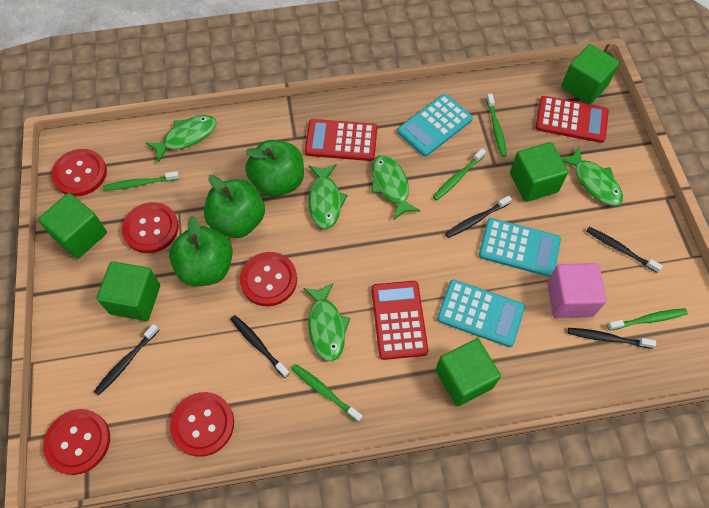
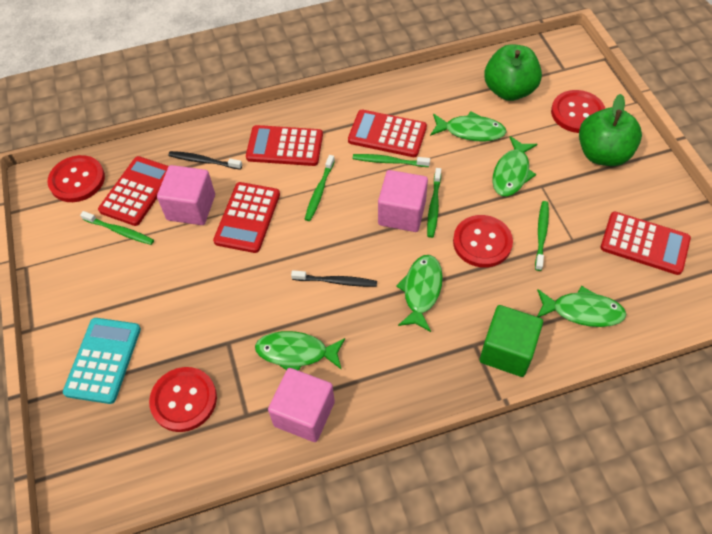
black toothbrush: 5 -> 2
green apple: 3 -> 2
green cube: 5 -> 1
pink cube: 1 -> 3
red button: 5 -> 4
red calculator: 3 -> 5
turquoise calculator: 3 -> 1

